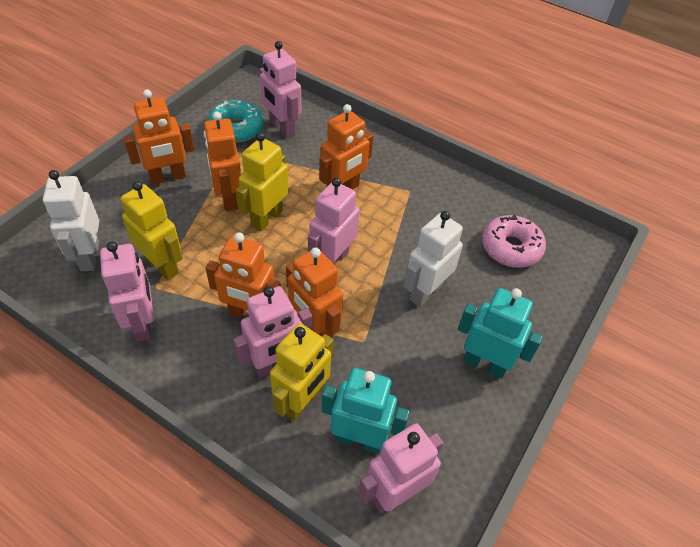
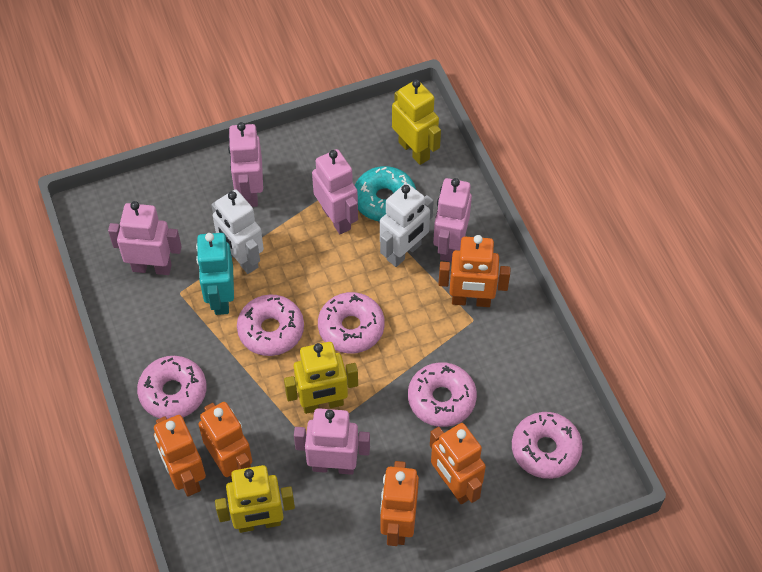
pink donut: 1 -> 5
turquoise robot: 2 -> 1

